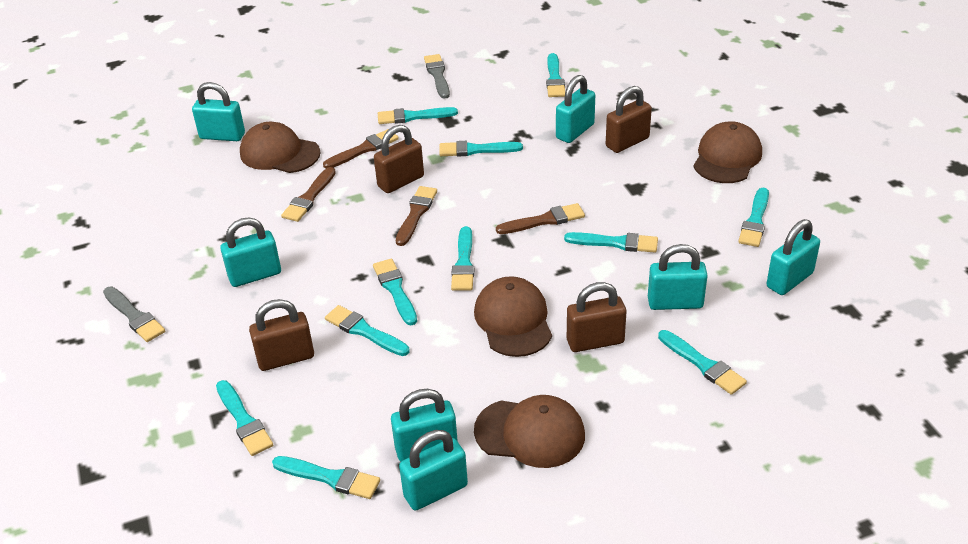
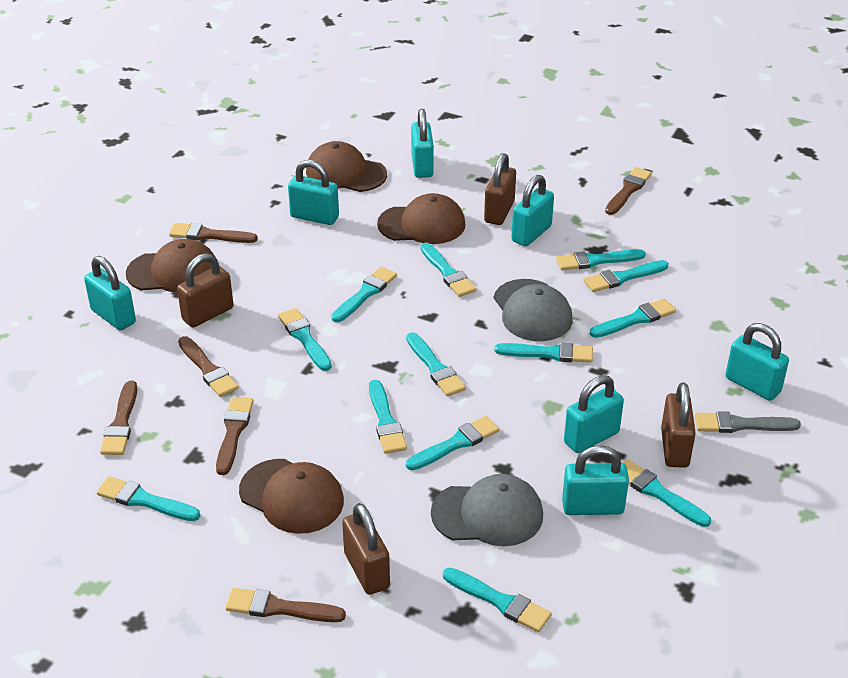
brown brush: 4 -> 6
grey brush: 2 -> 1
grey cap: 0 -> 2
turquoise brush: 11 -> 13

